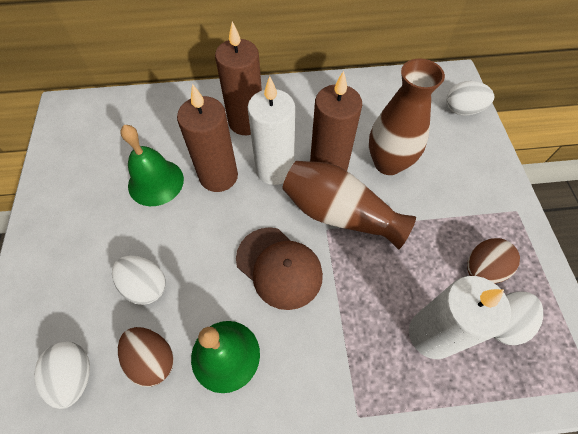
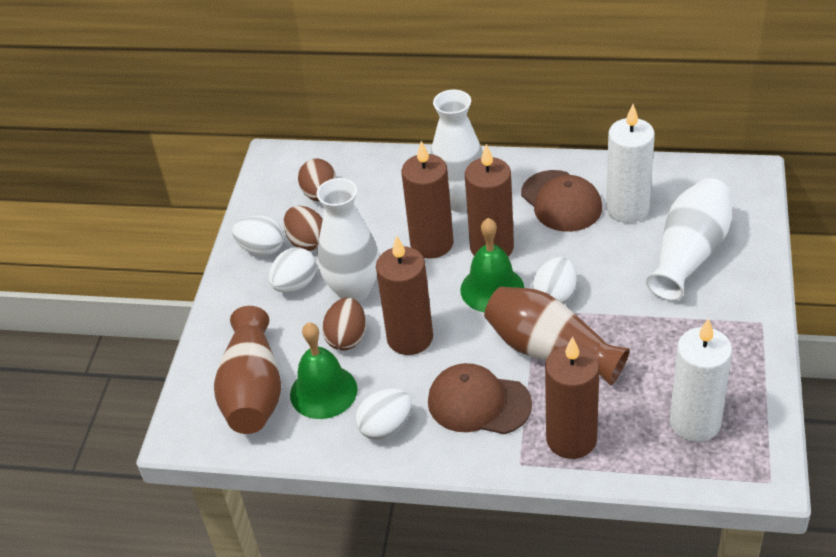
brown candle: 3 -> 4
brown cap: 1 -> 2
brown egg: 2 -> 3
white vase: 0 -> 3

